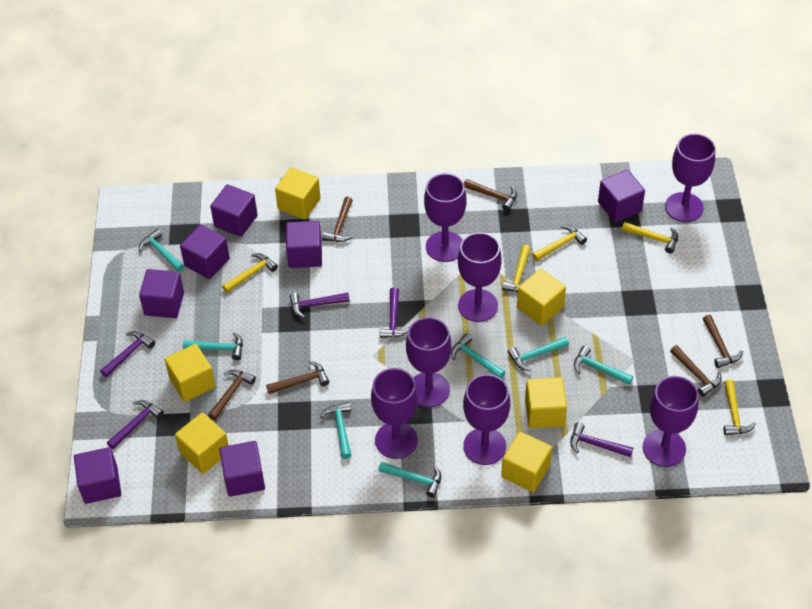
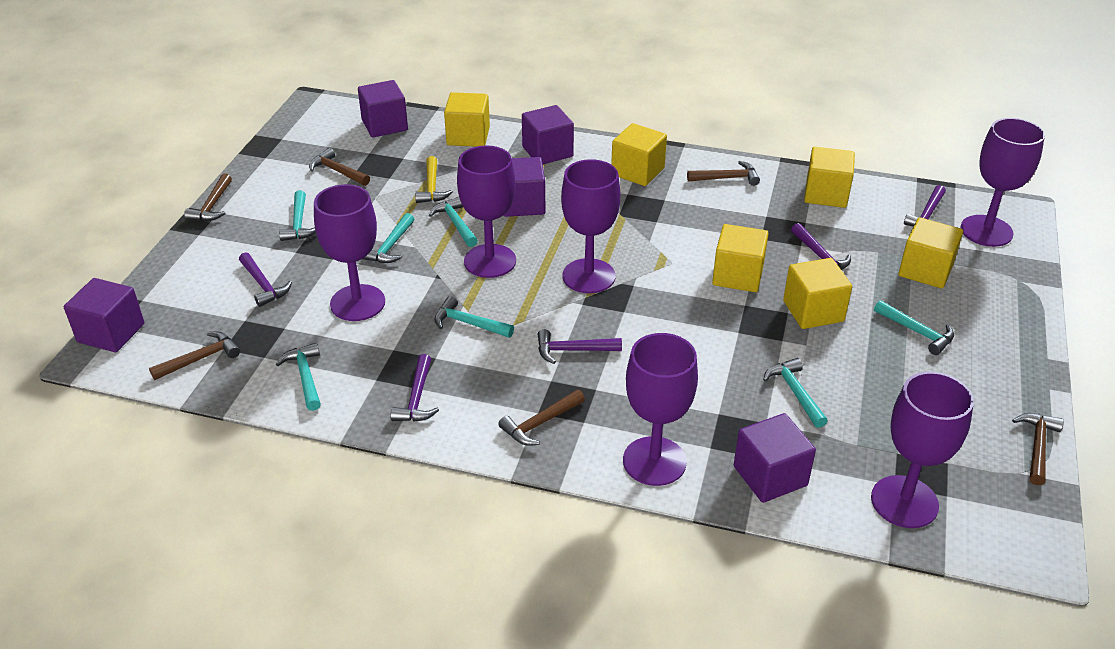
purple cube: 7 -> 5
purple goblet: 7 -> 6
yellow hammer: 5 -> 1

